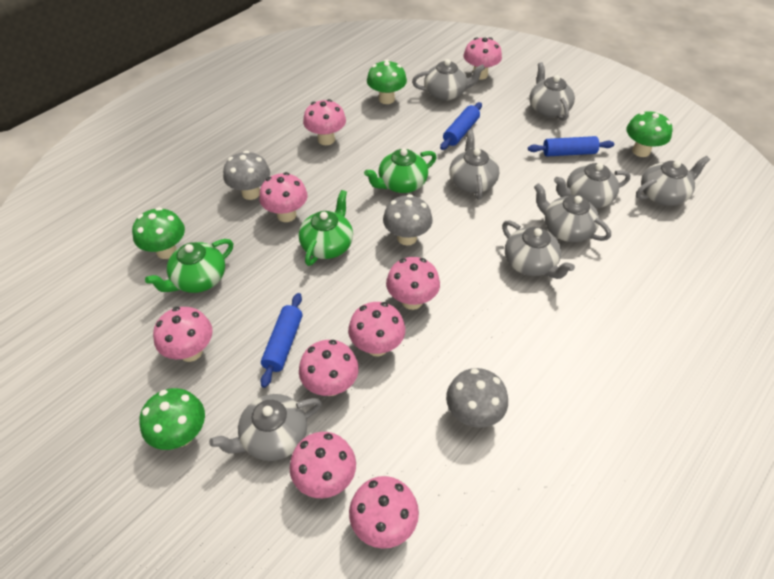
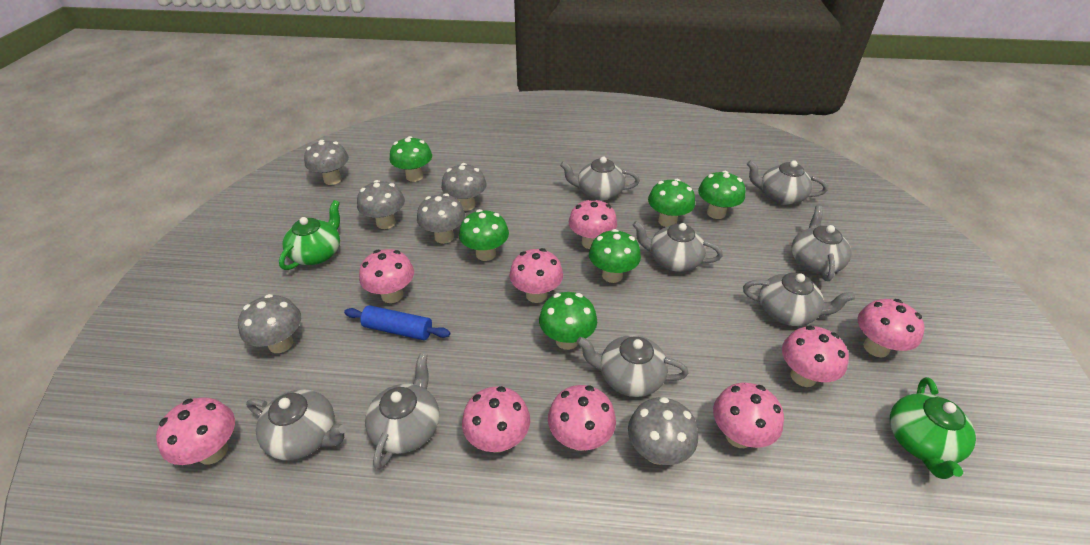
blue rolling pin: 3 -> 1
green mushroom: 4 -> 6
green teapot: 3 -> 2
grey mushroom: 3 -> 6

